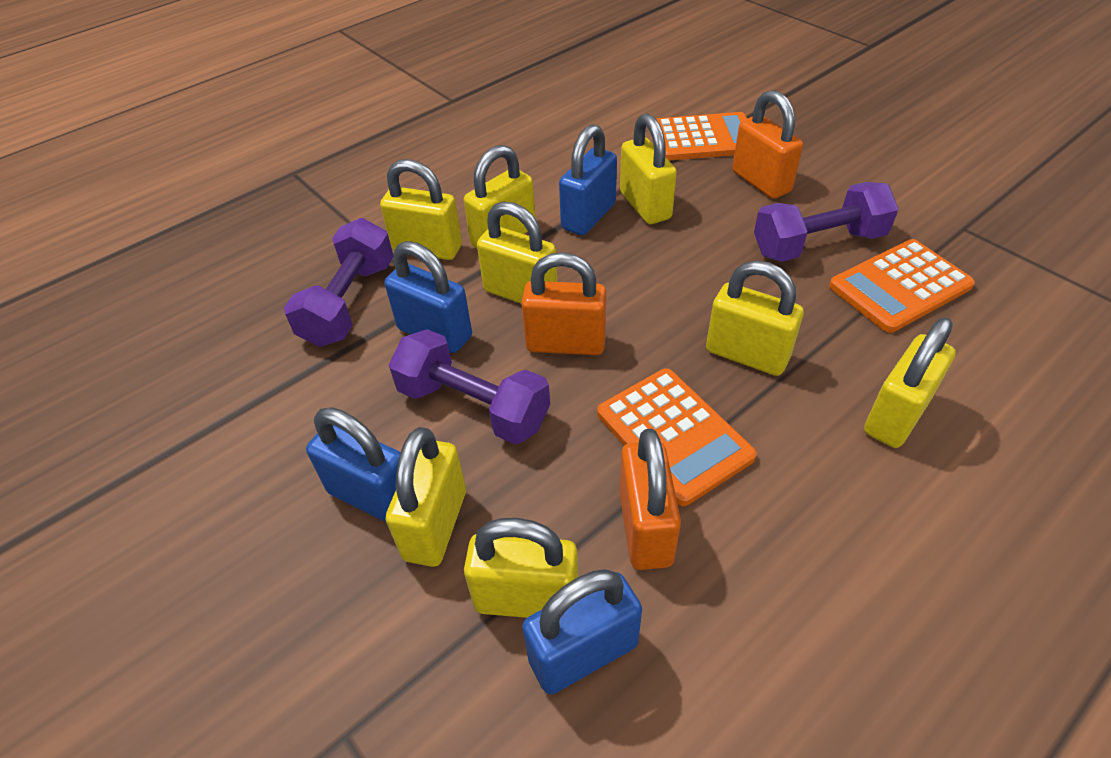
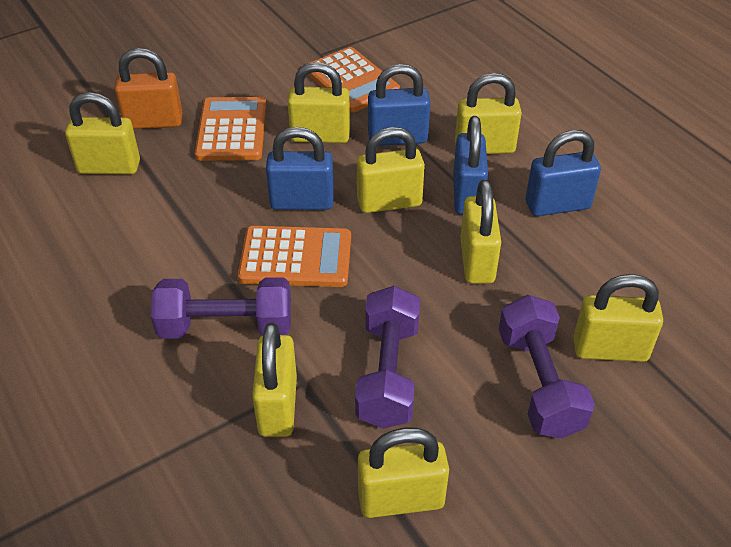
orange padlock: 3 -> 1

